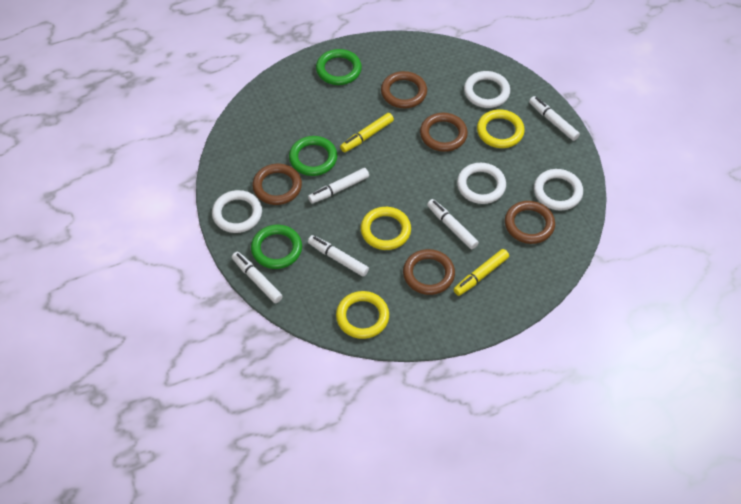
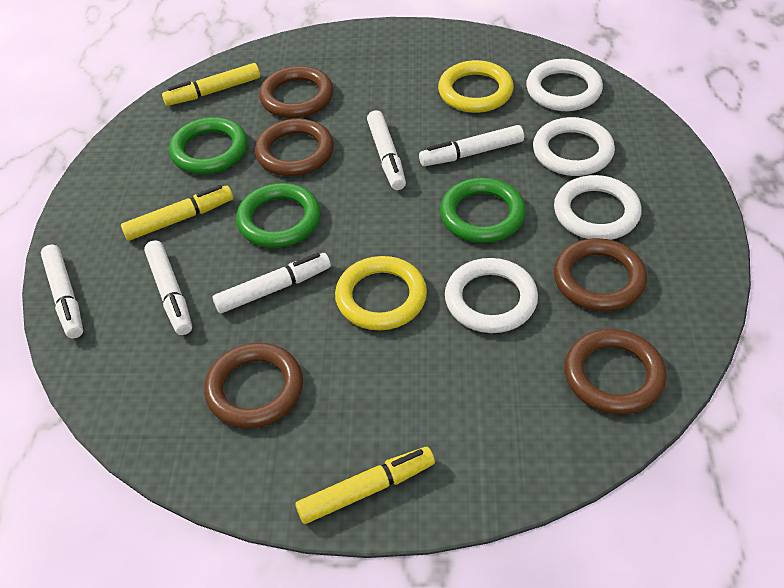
yellow marker: 2 -> 3
yellow ring: 3 -> 2

